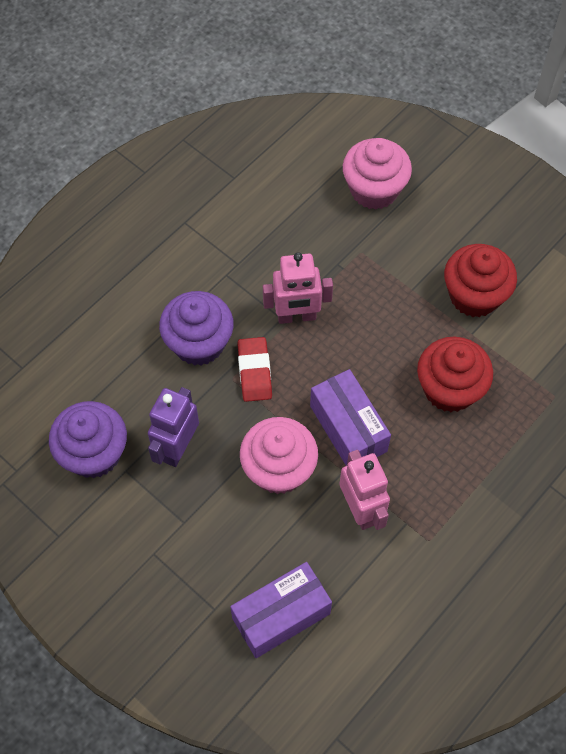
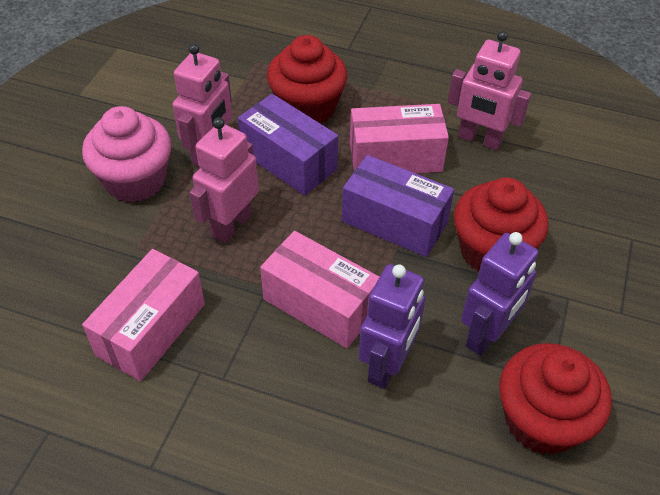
pink box: 0 -> 3
pink cupcake: 2 -> 1
pink robot: 2 -> 3
purple cupcake: 2 -> 0
purple robot: 1 -> 2
red cupcake: 2 -> 3
red eraser: 1 -> 0

